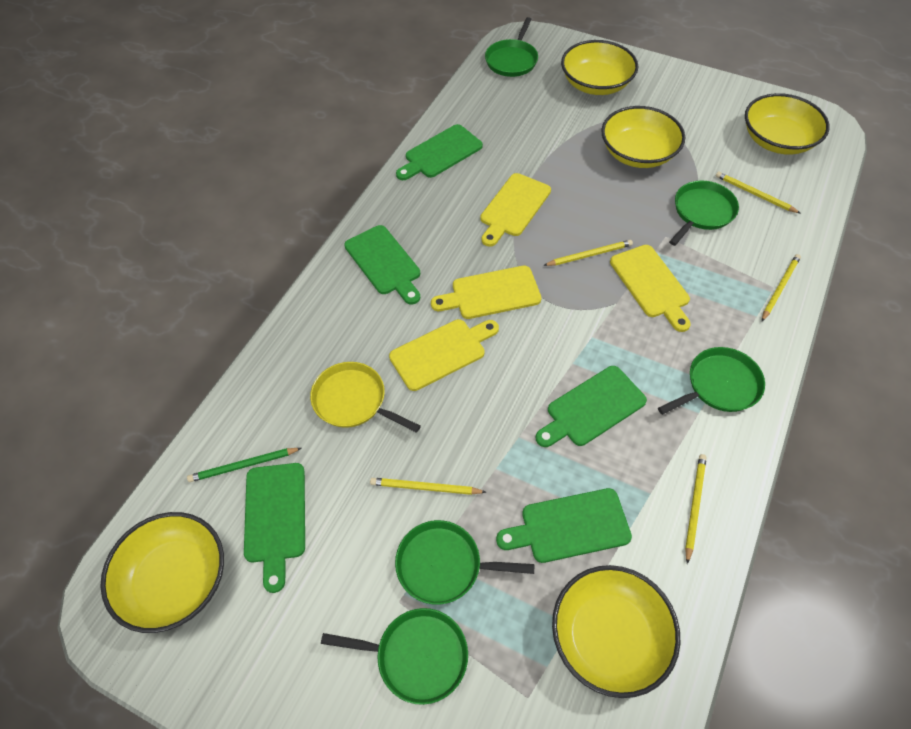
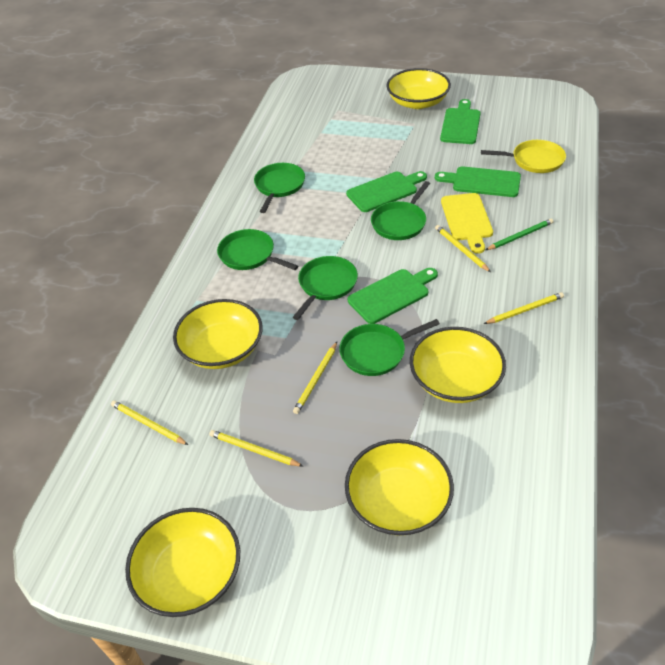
green cutting board: 5 -> 4
yellow cutting board: 4 -> 1

